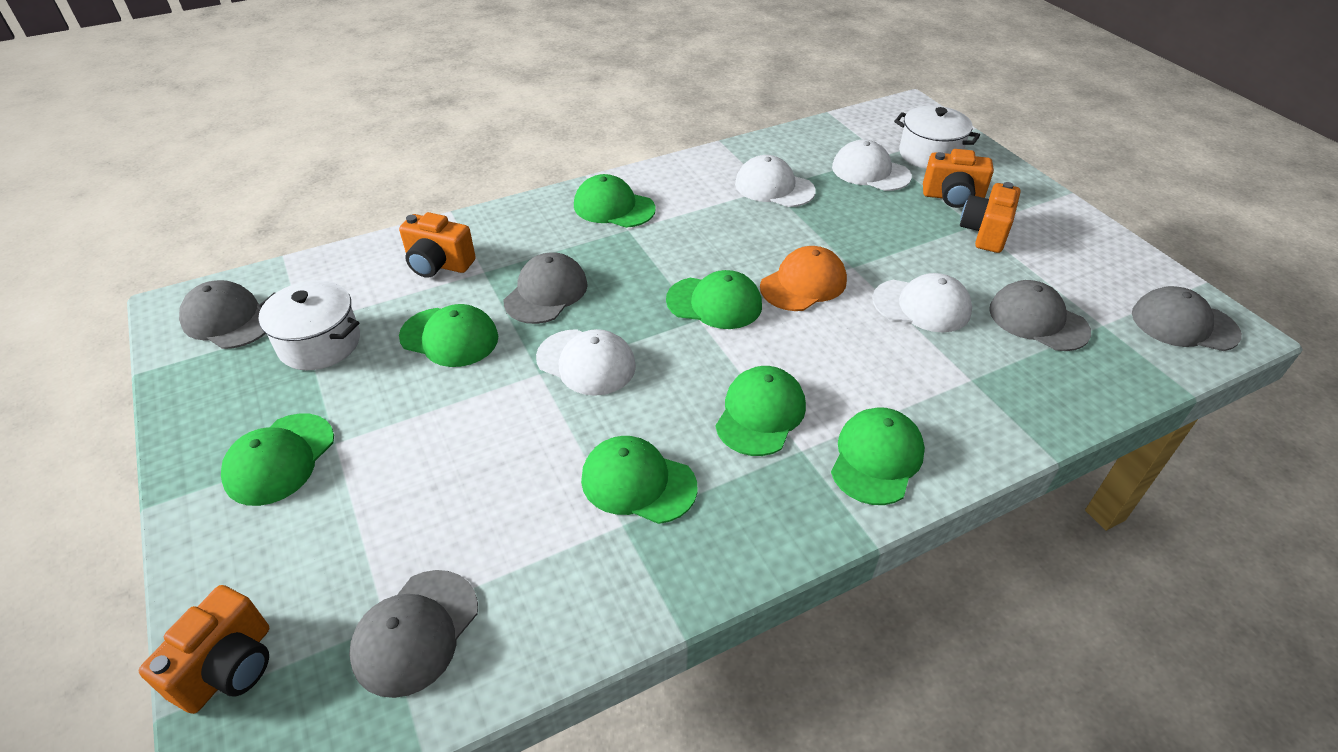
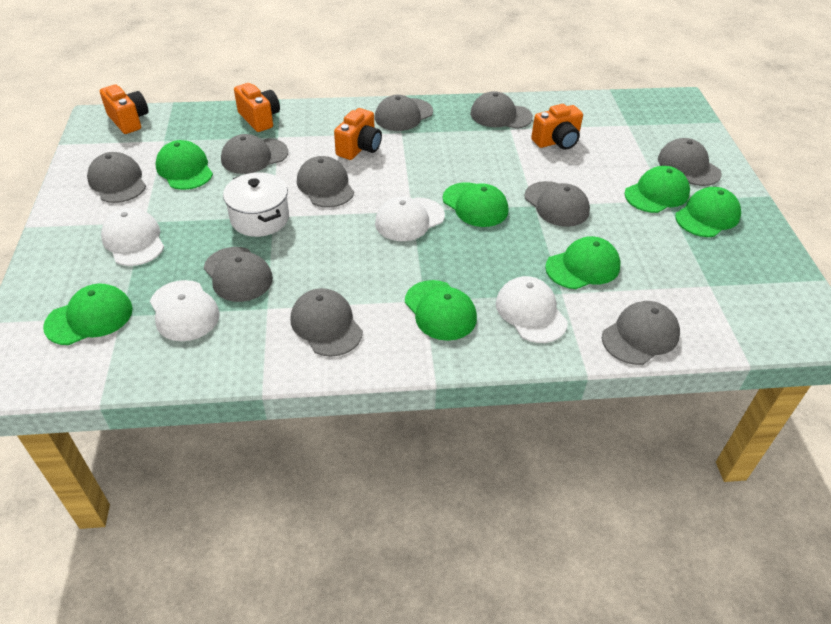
grey cap: 5 -> 10
orange cap: 1 -> 0
white pot: 2 -> 1

